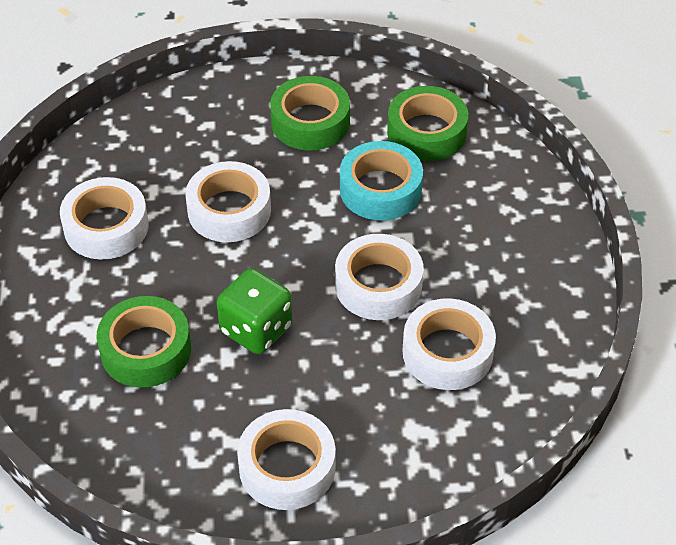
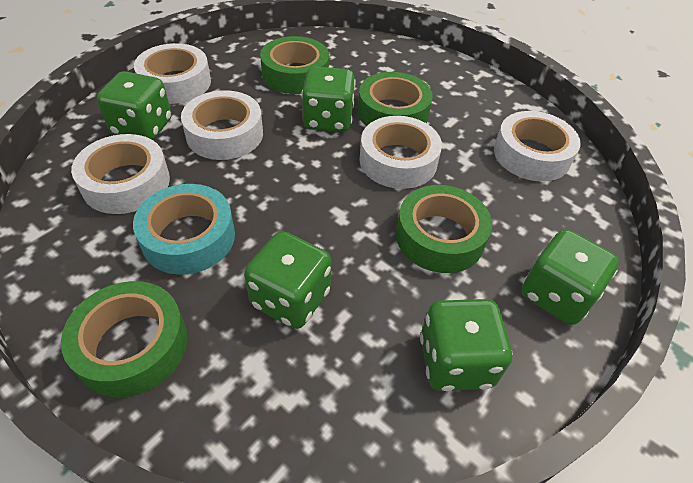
green dice: 1 -> 5
green tape: 3 -> 4

